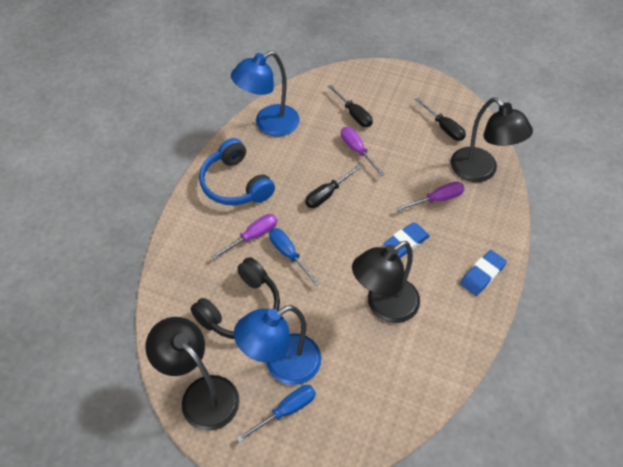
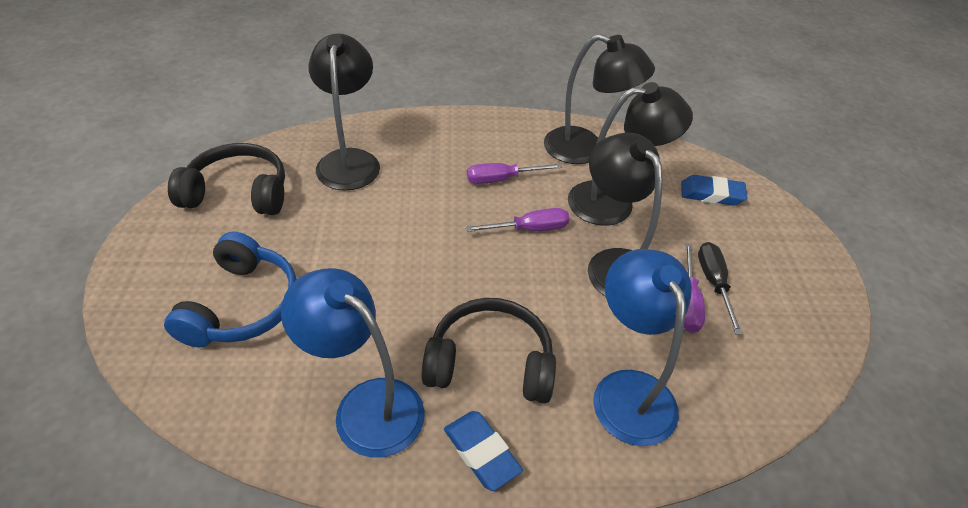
black headphones: 1 -> 2
black lamp: 3 -> 4
black screwdriver: 3 -> 1
blue screwdriver: 2 -> 0

